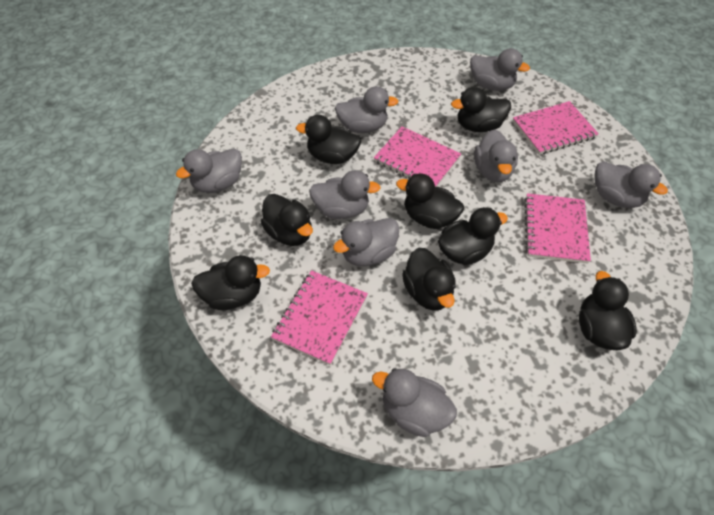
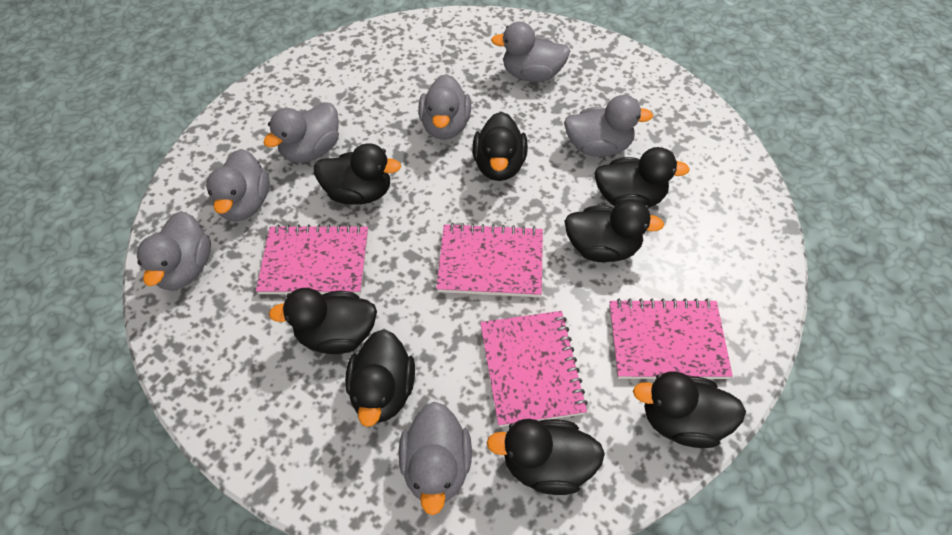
grey duck: 8 -> 7

